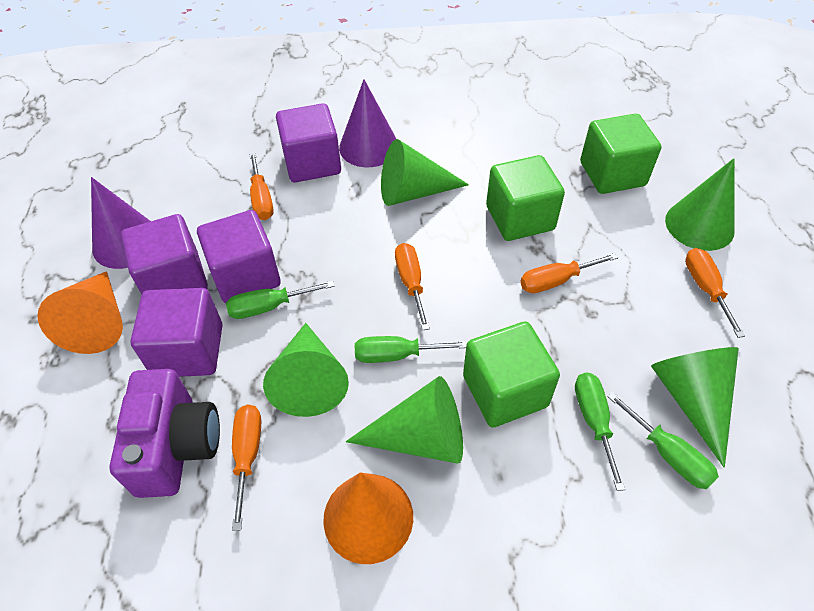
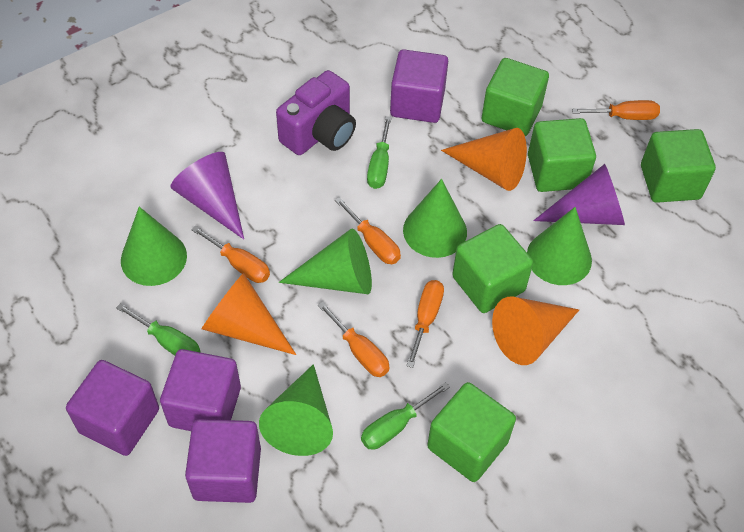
green cube: 3 -> 5
green screwdriver: 4 -> 3
orange cone: 2 -> 3

